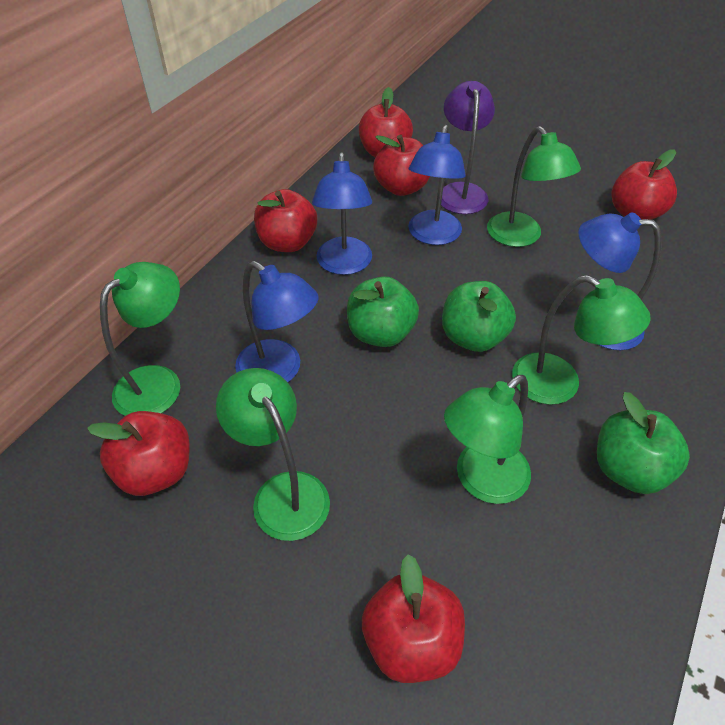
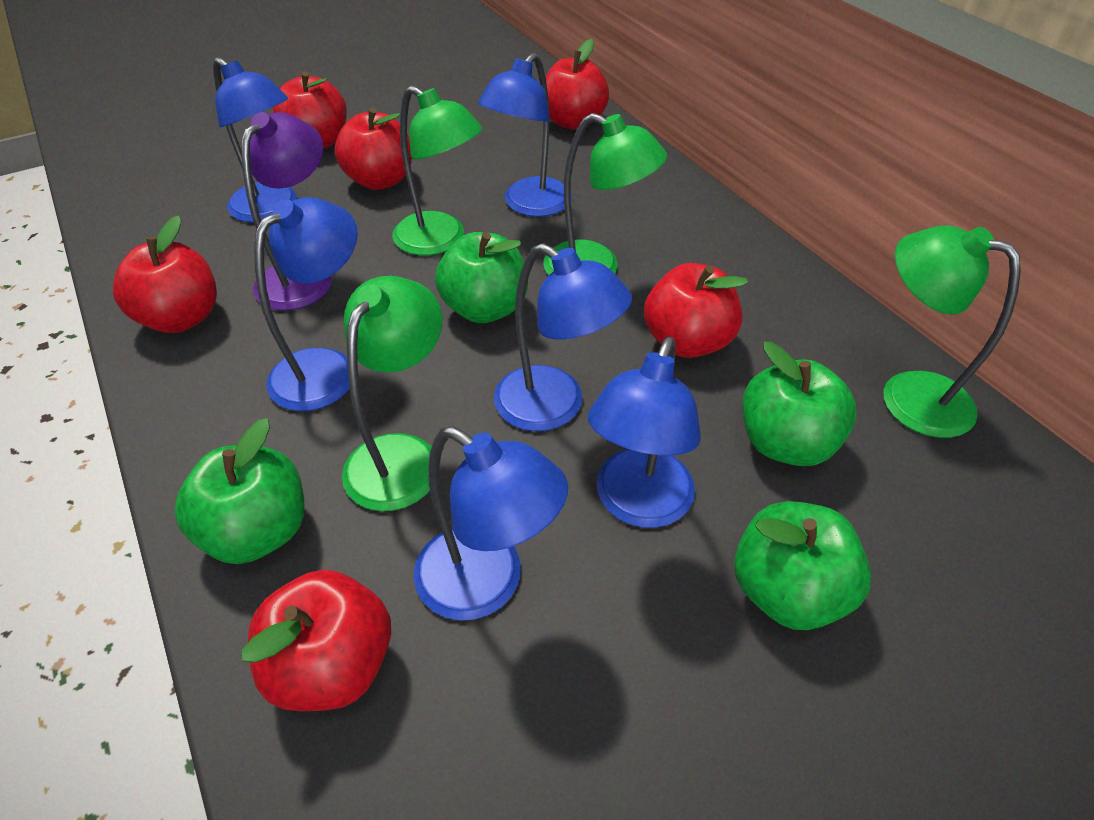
blue lamp: 4 -> 6
green apple: 3 -> 4
green lamp: 5 -> 4

